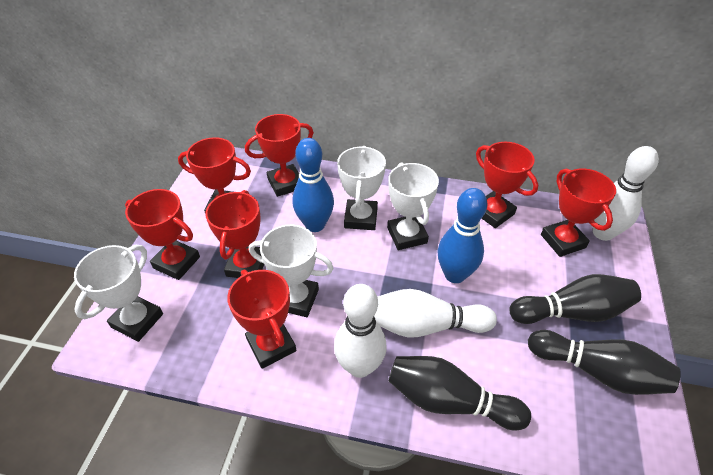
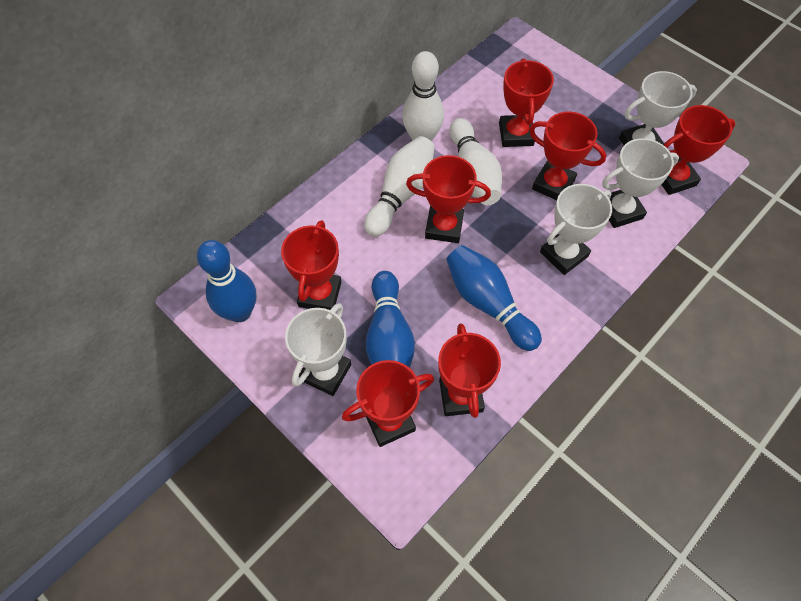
black bowling pin: 3 -> 0
blue bowling pin: 2 -> 3

